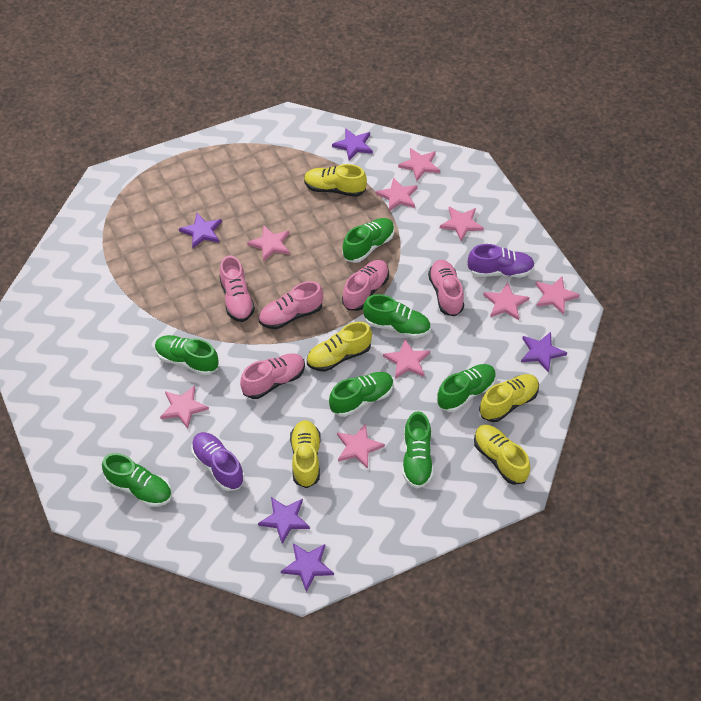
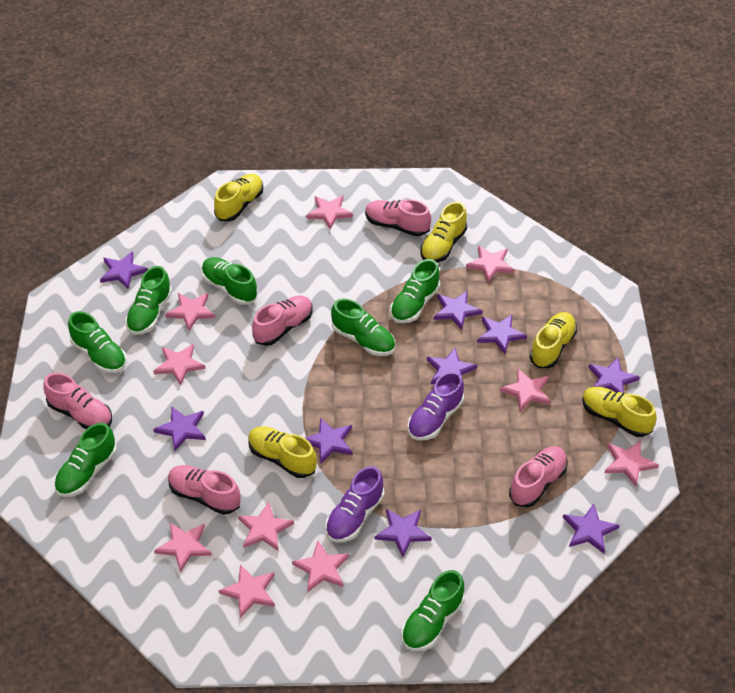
pink star: 9 -> 10
purple star: 5 -> 9

